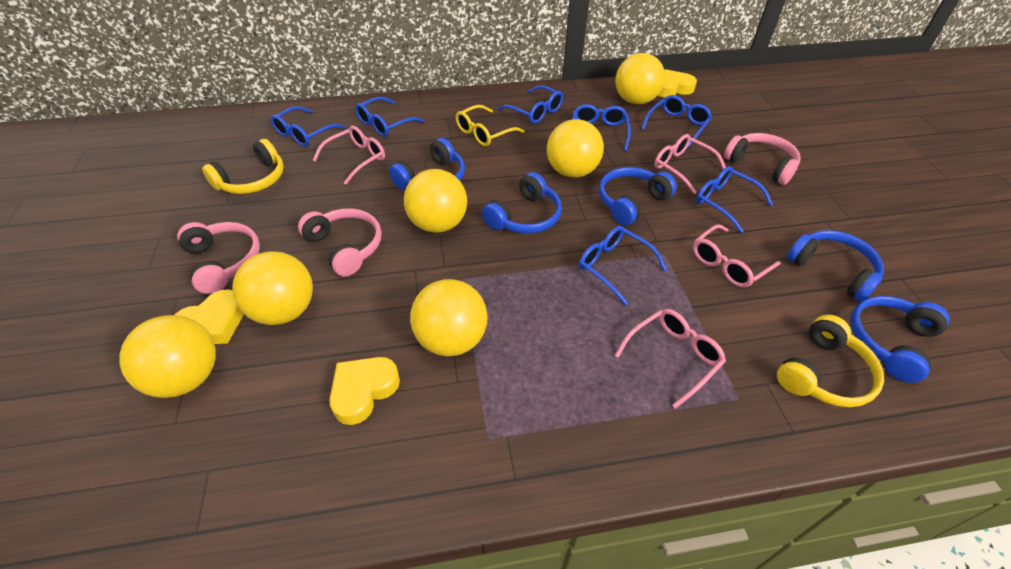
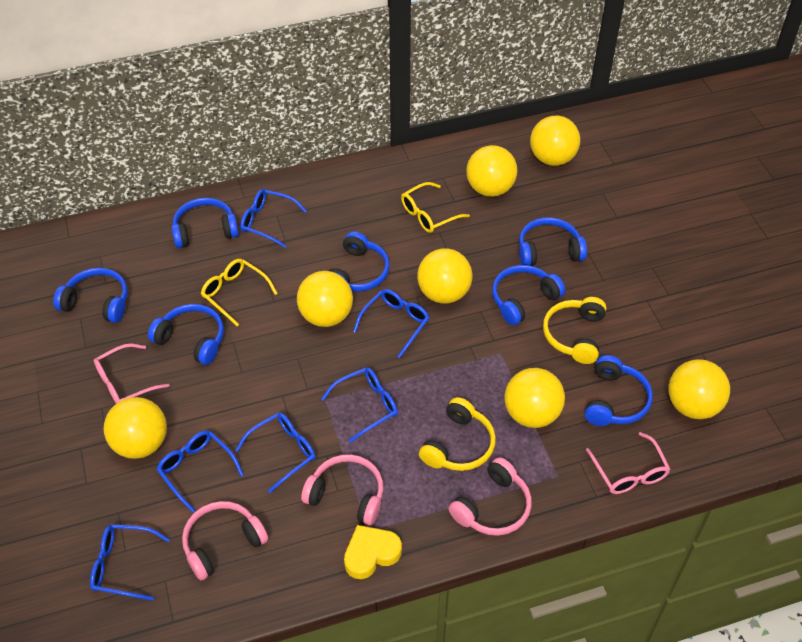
blue glasses: 7 -> 6
blue headphones: 5 -> 7
pink glasses: 4 -> 2
yellow ball: 6 -> 7
yellow glasses: 1 -> 2
yellow heart: 3 -> 1

